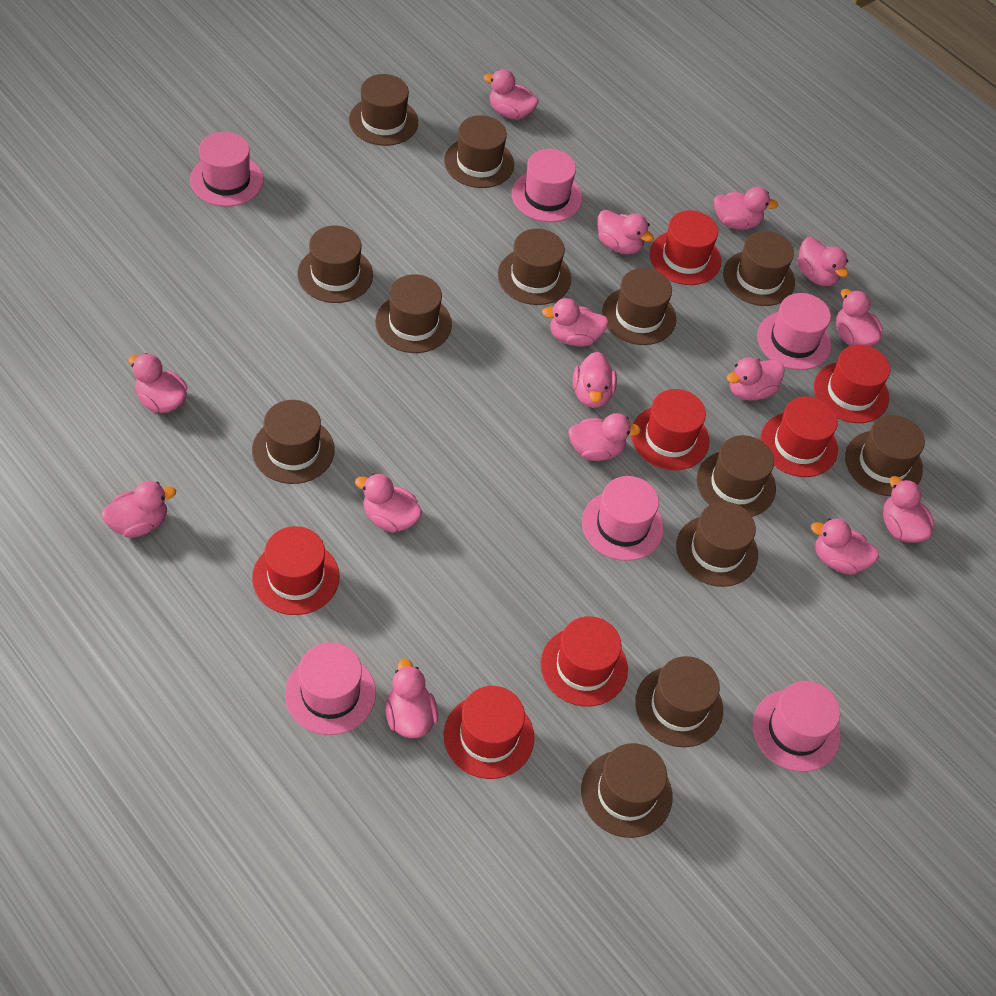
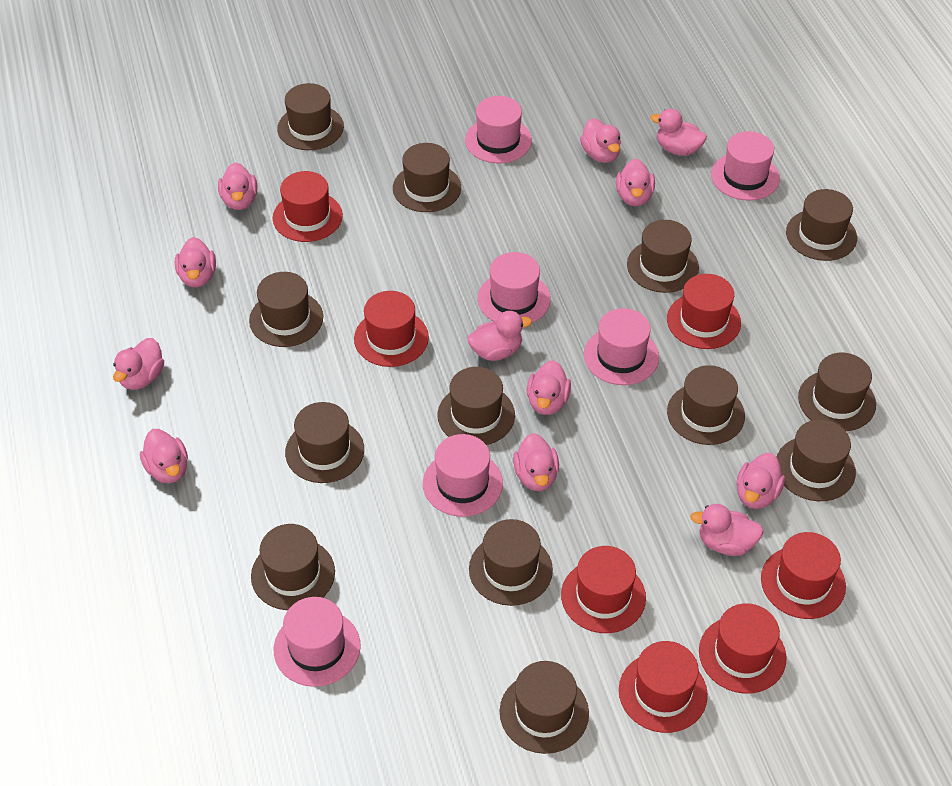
pink duck: 15 -> 12

